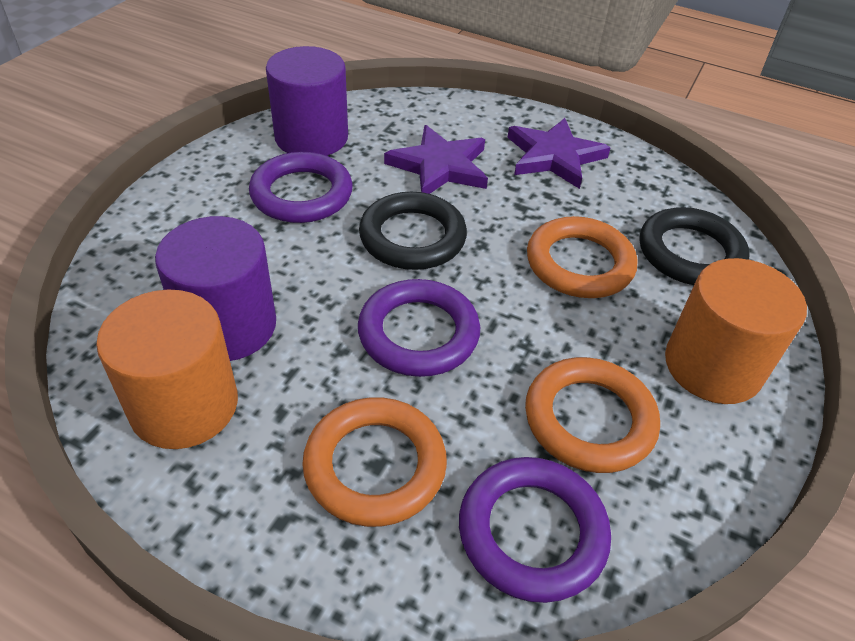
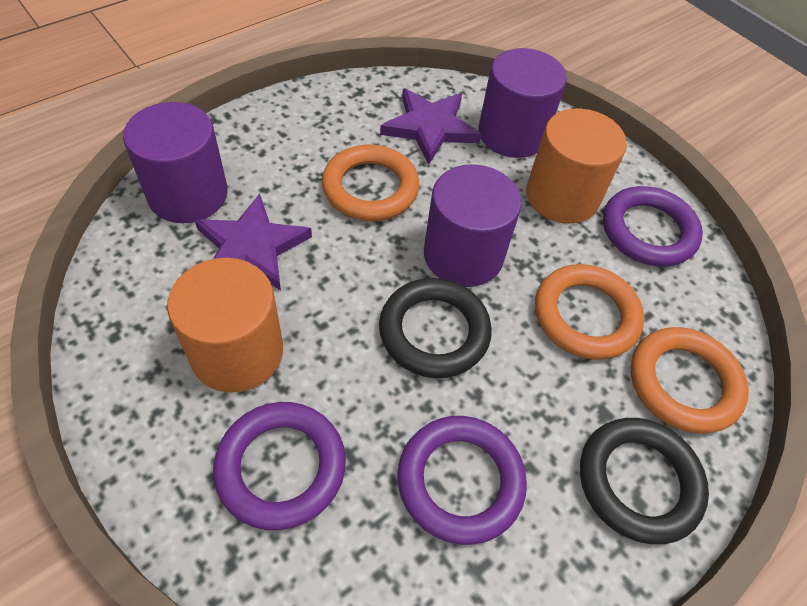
purple cylinder: 2 -> 3

